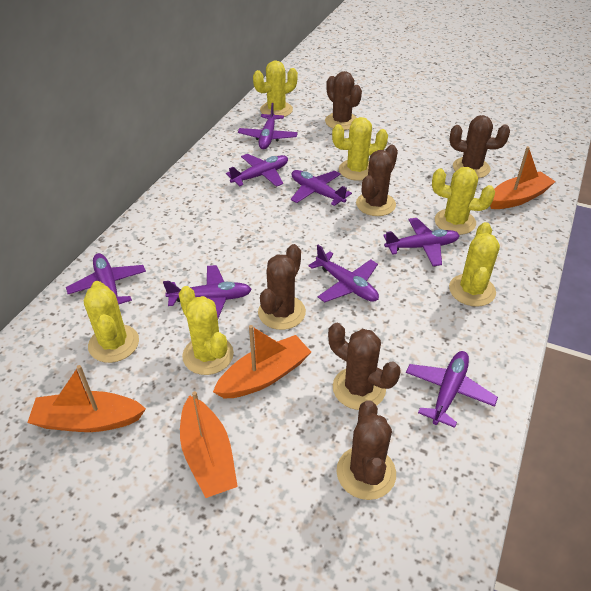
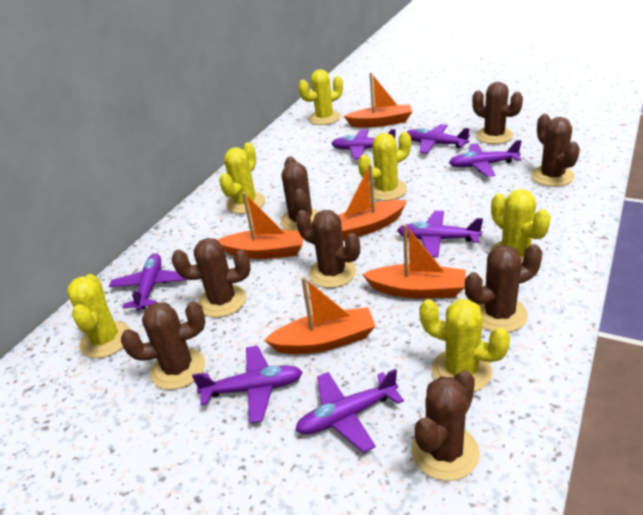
brown cactus: 6 -> 8
orange boat: 4 -> 5
purple plane: 8 -> 7

